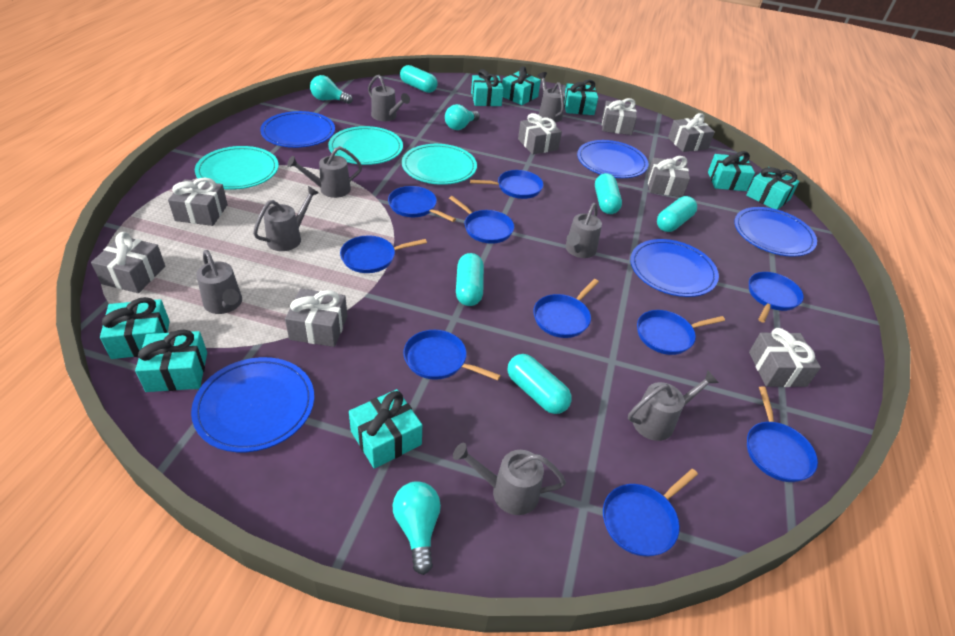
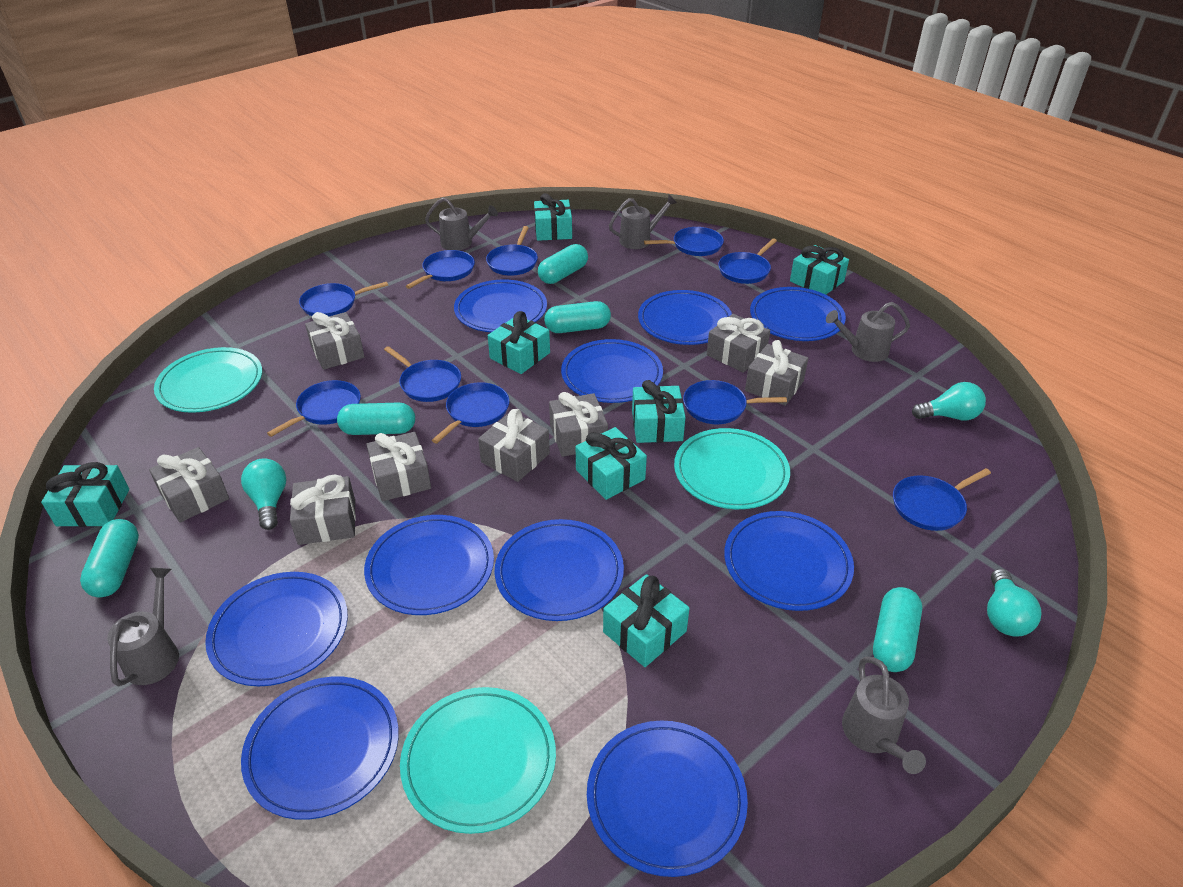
blue plate: 5 -> 10
grey watering can: 8 -> 5
turquoise gift: 8 -> 7

